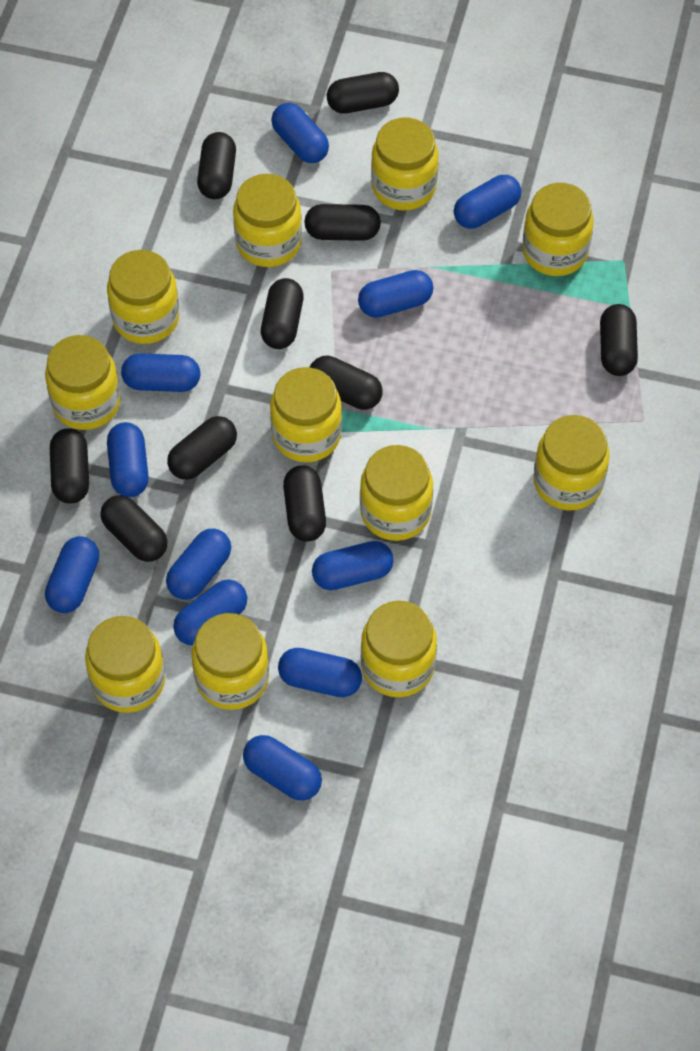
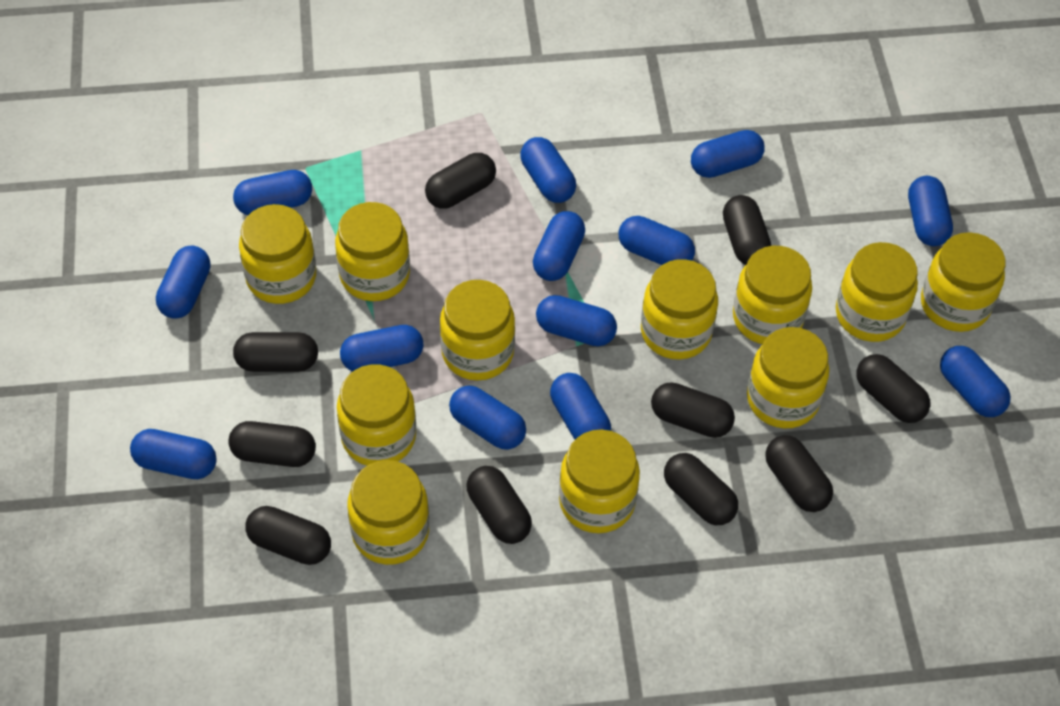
blue capsule: 11 -> 13

